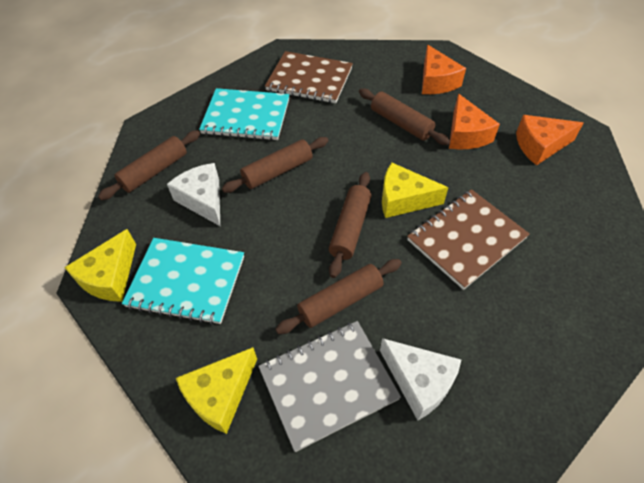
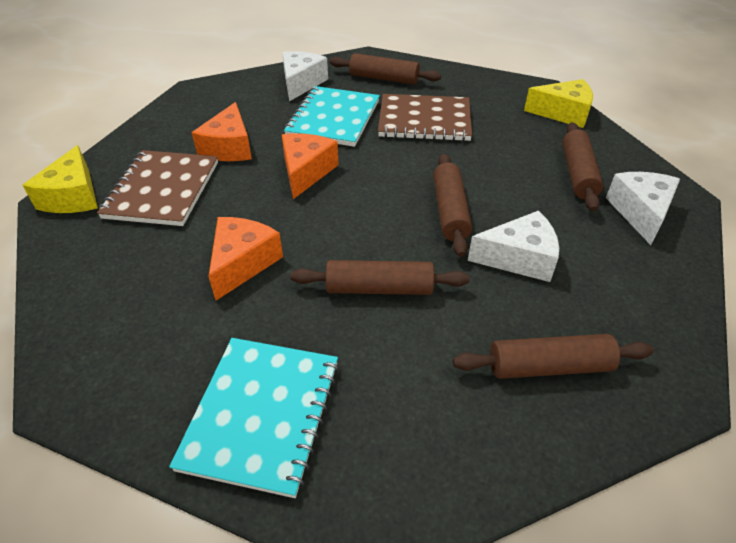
grey notebook: 1 -> 0
white cheese: 2 -> 3
yellow cheese: 3 -> 2

